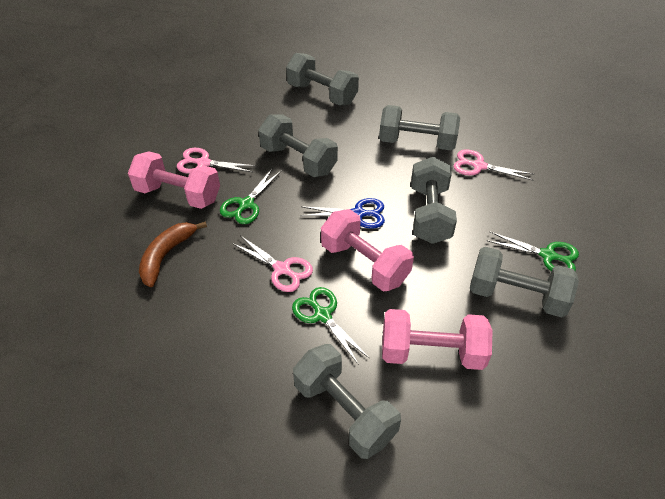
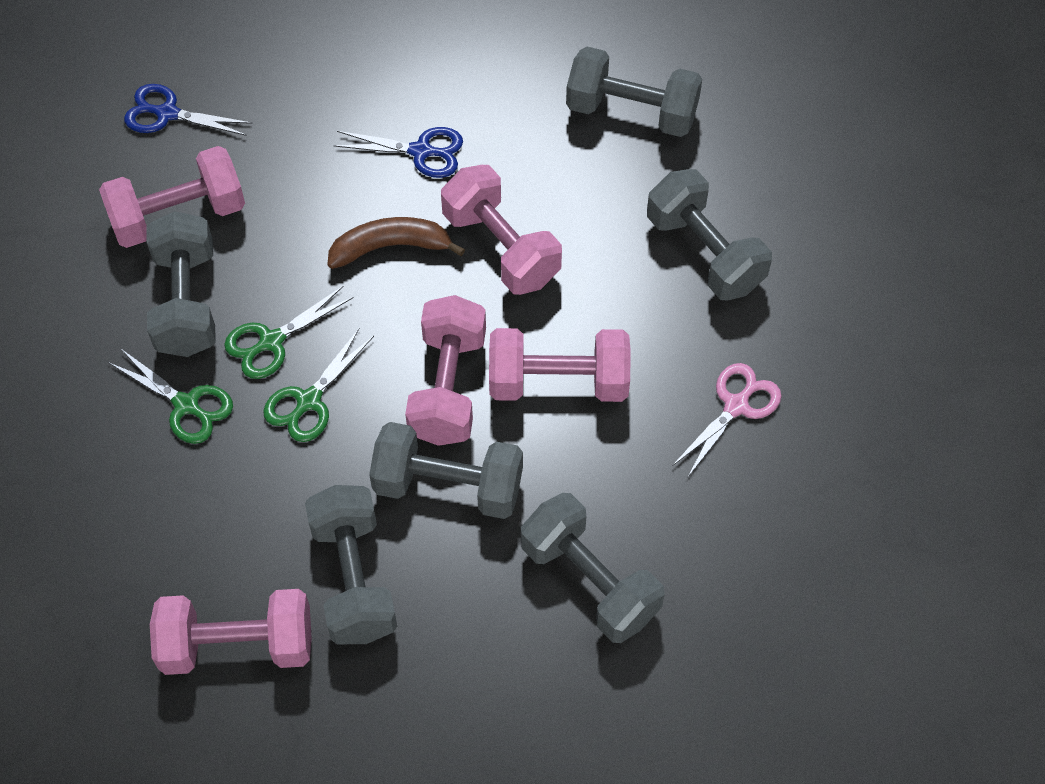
blue scissors: 1 -> 2
pink dumbbell: 3 -> 5
pink scissors: 3 -> 1

